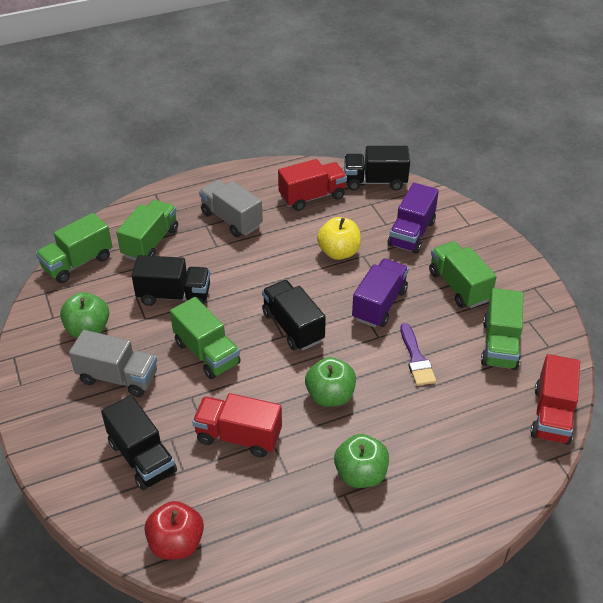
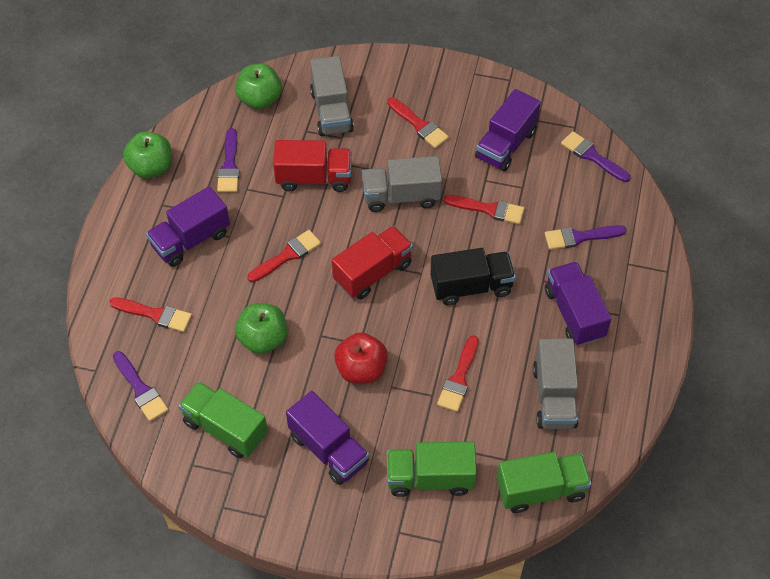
black truck: 4 -> 1
green truck: 5 -> 3
grey truck: 2 -> 3
purple brush: 1 -> 4
purple truck: 2 -> 4
red brush: 0 -> 5
red truck: 3 -> 2
yellow apple: 1 -> 0

